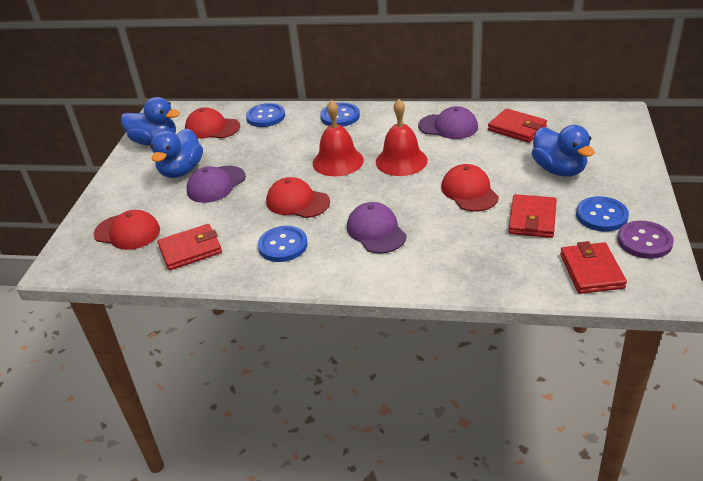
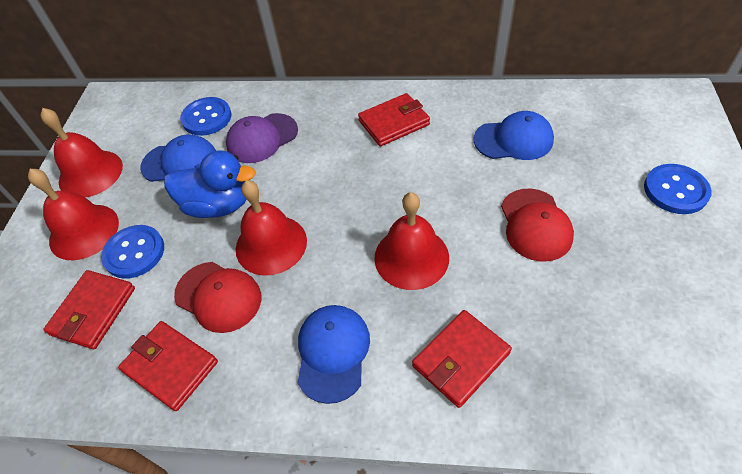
blue button: 4 -> 3
blue cap: 0 -> 3
blue duck: 3 -> 1
purple button: 1 -> 0
purple cap: 3 -> 1
red bell: 2 -> 4
red cap: 4 -> 2

